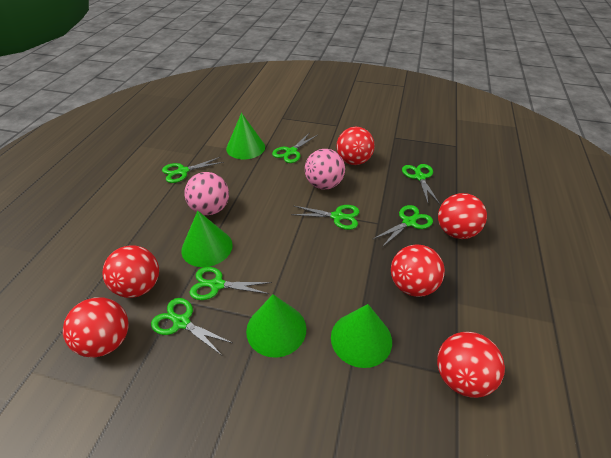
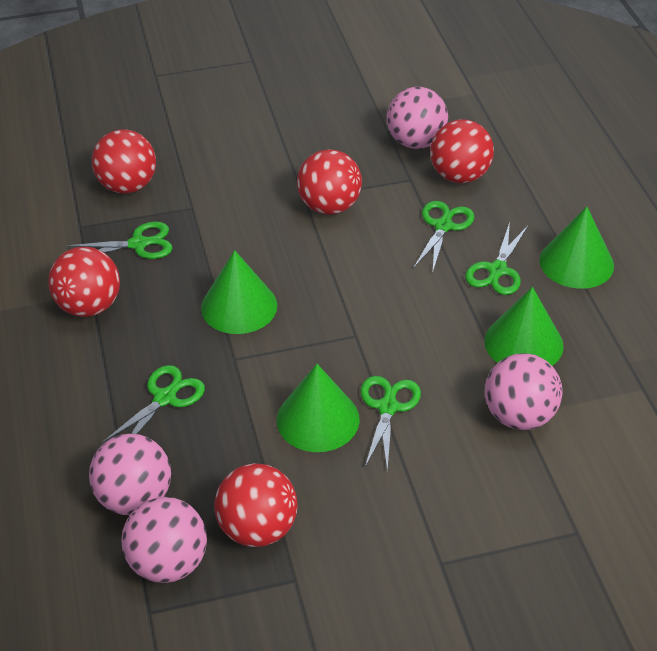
green scissors: 7 -> 5
pink ball: 2 -> 4
red ball: 6 -> 5

